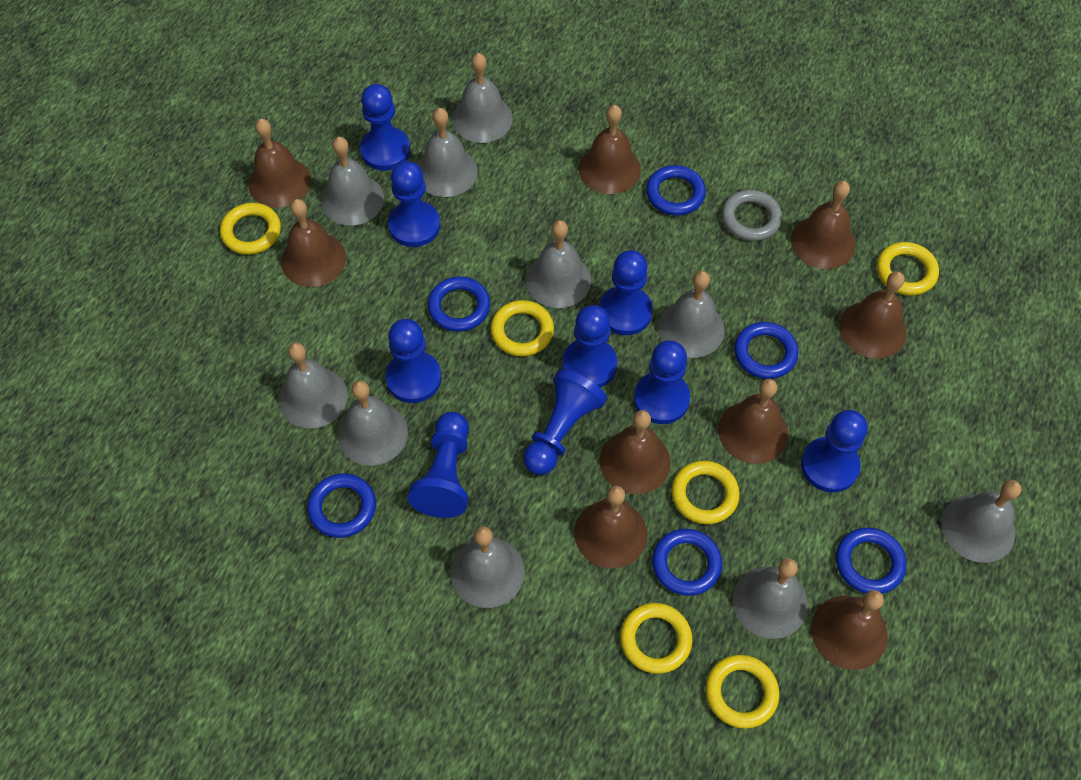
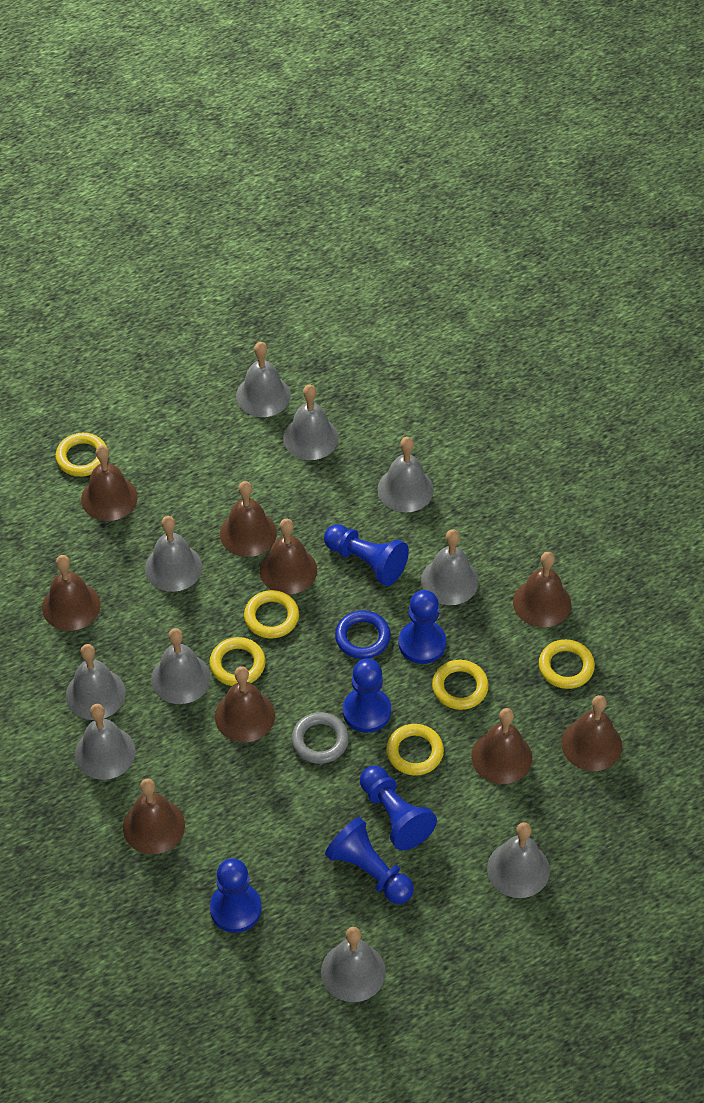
blue pawn: 9 -> 6
blue ring: 6 -> 1

